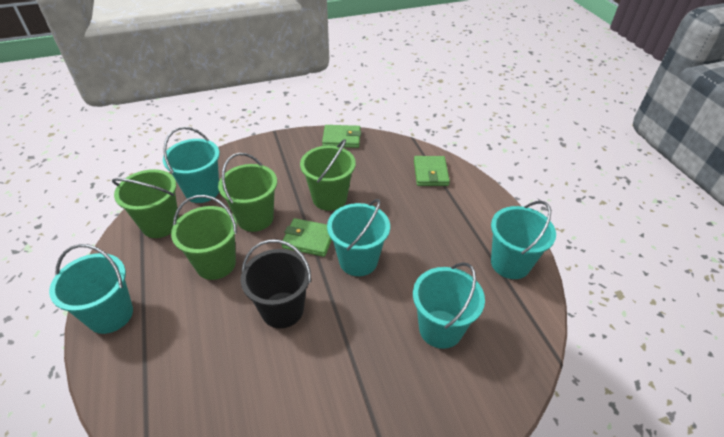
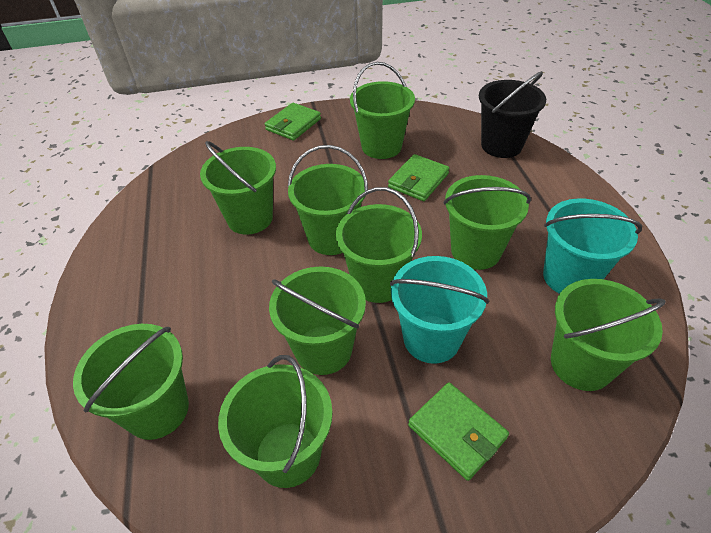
green bucket: 4 -> 9
turquoise bucket: 5 -> 2

